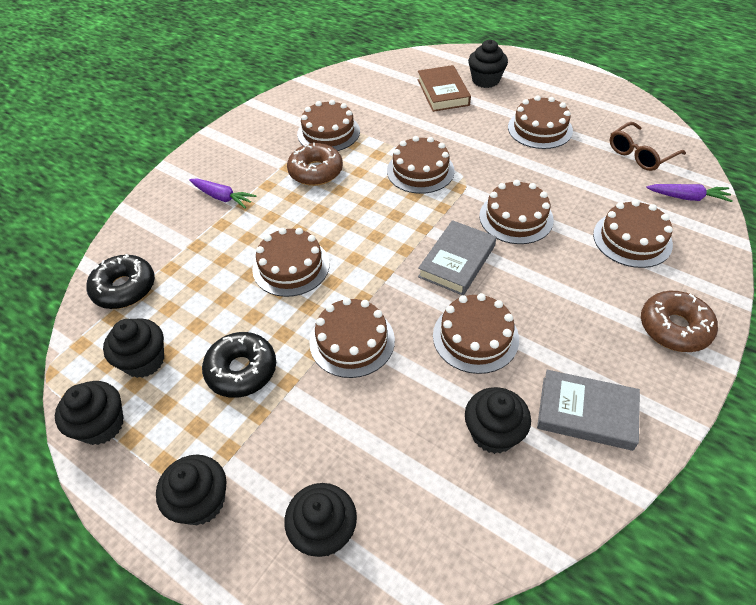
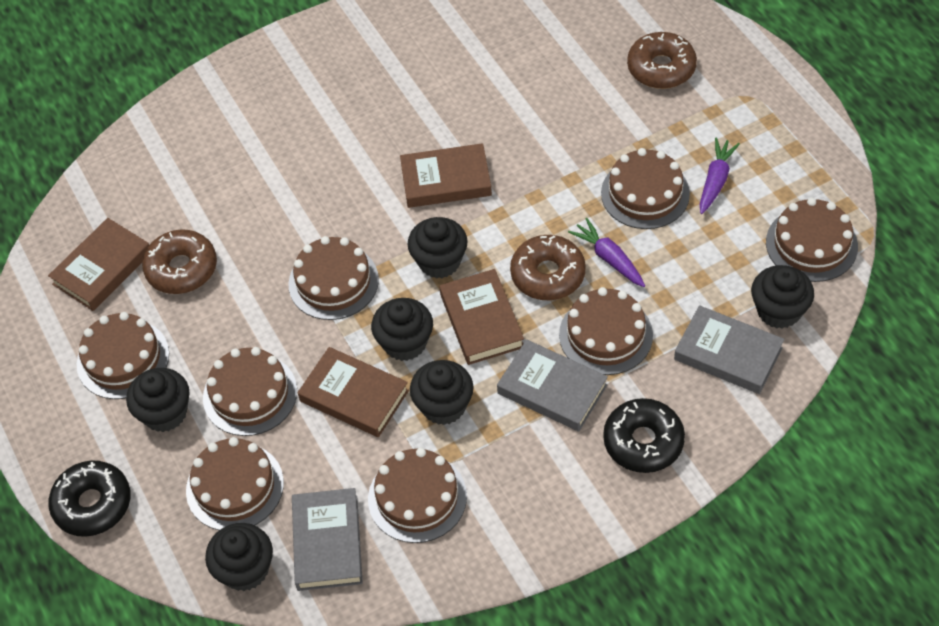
brown book: 1 -> 4
brown donut: 2 -> 3
brown glasses: 1 -> 0
grey book: 2 -> 3

